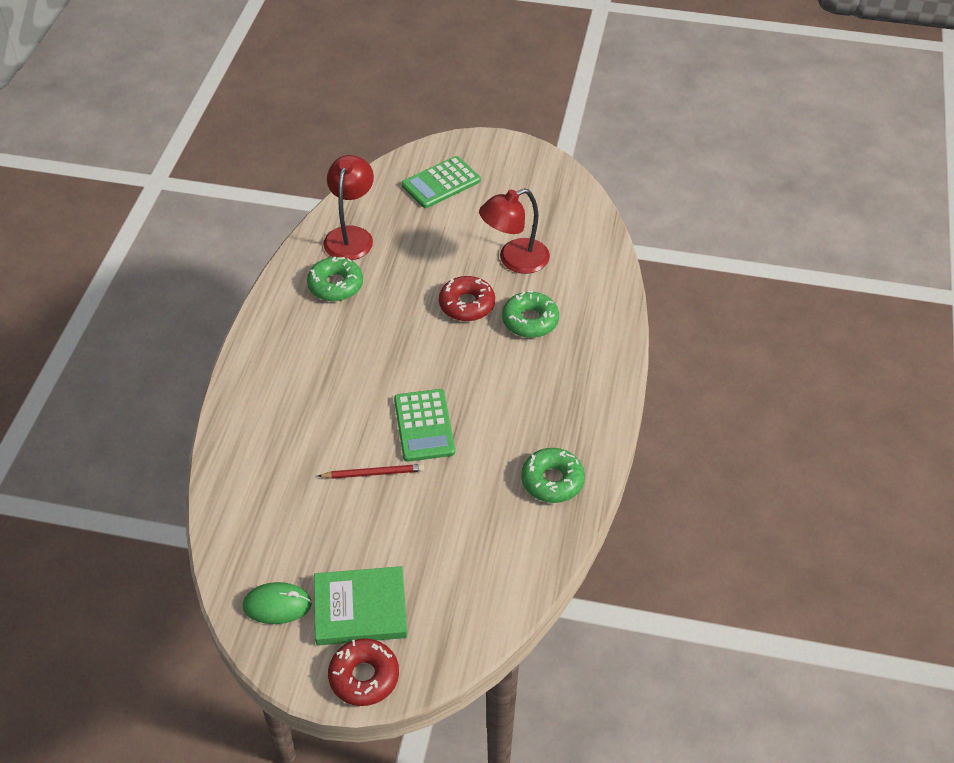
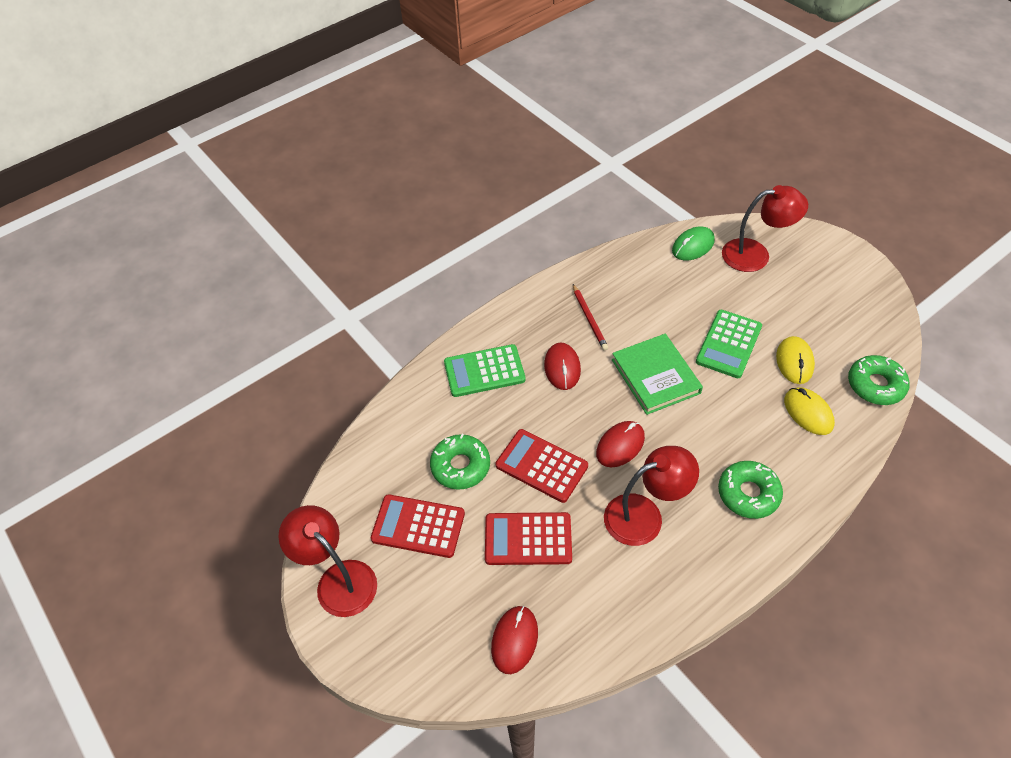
red calculator: 0 -> 3
red donut: 2 -> 0
red lamp: 2 -> 3
red mouse: 0 -> 3
yellow mouse: 0 -> 2

